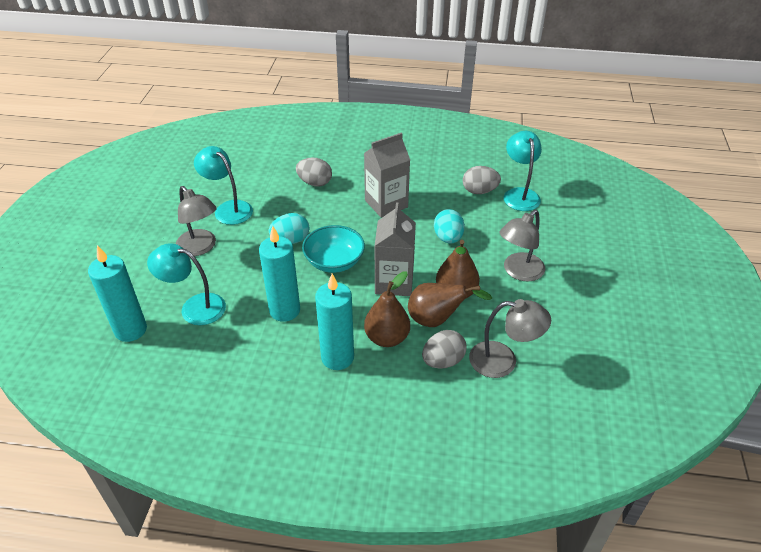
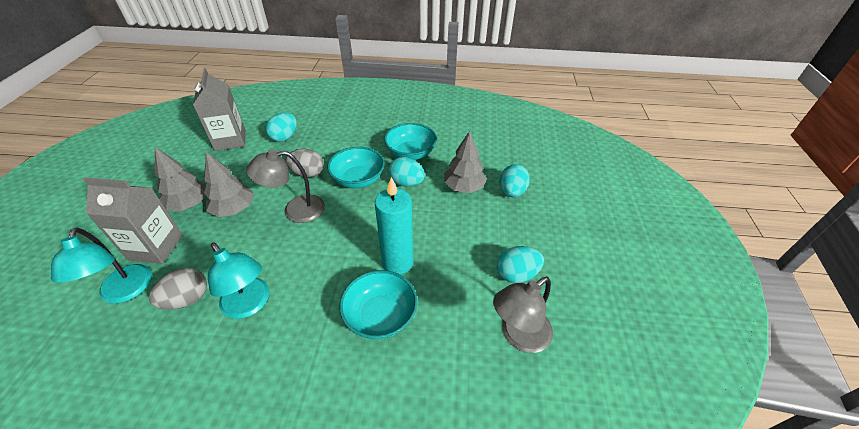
brown pear: 3 -> 0
grey egg: 3 -> 2
grey lamp: 3 -> 2
grey tree: 0 -> 3
turquoise bowl: 1 -> 3
turquoise candle: 3 -> 1
turquoise egg: 2 -> 4
turquoise lamp: 3 -> 2

